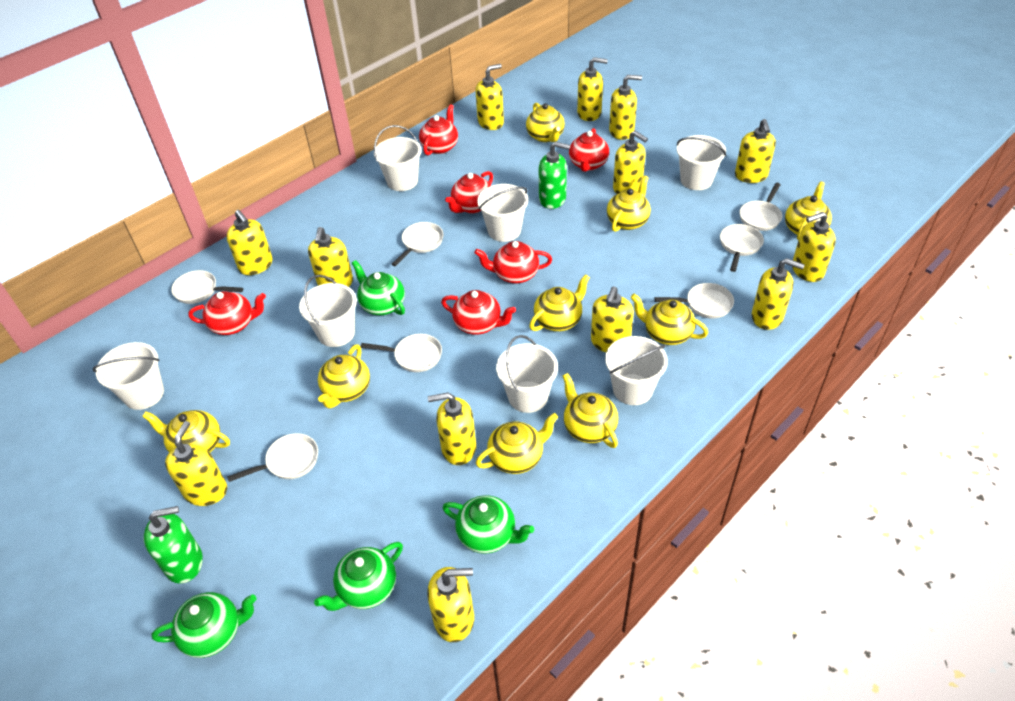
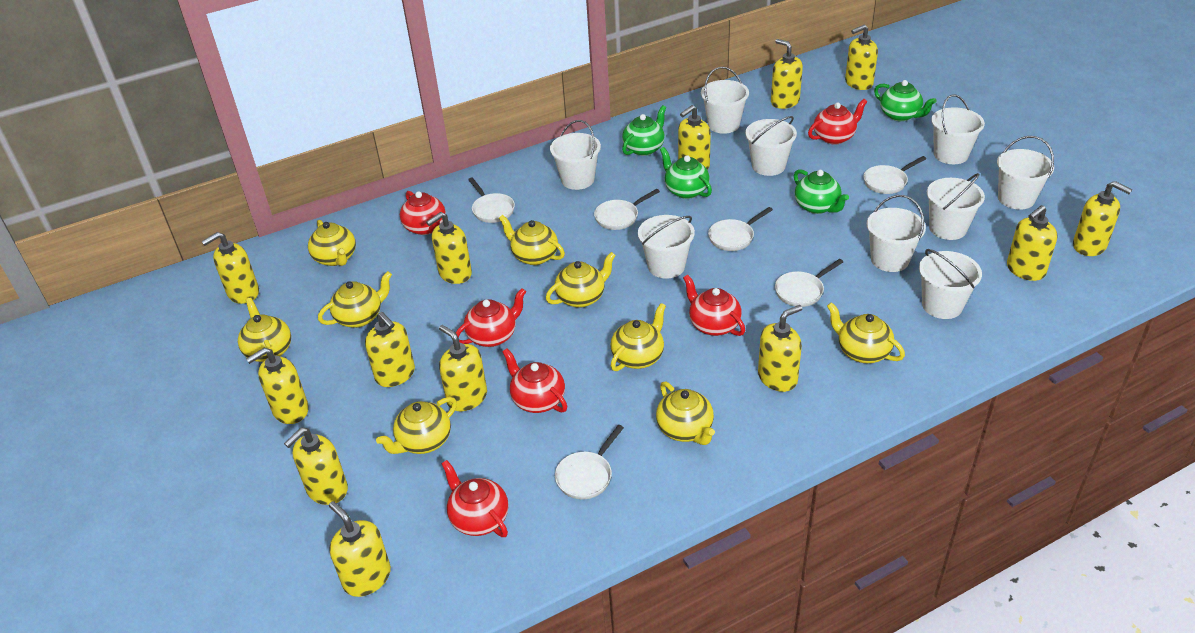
green soap dispenser: 2 -> 0
white bucket: 7 -> 9
white pan: 7 -> 6

